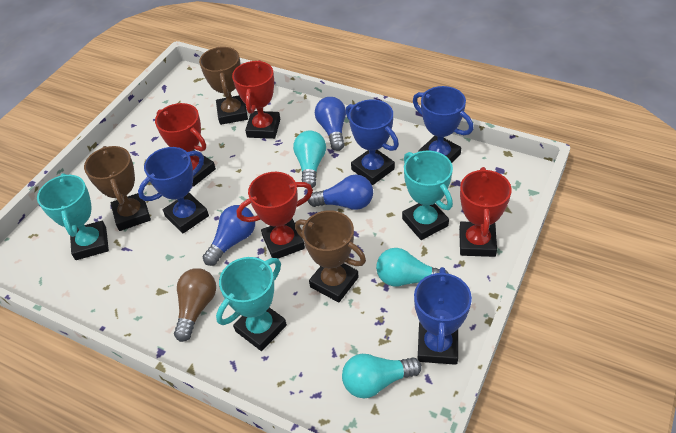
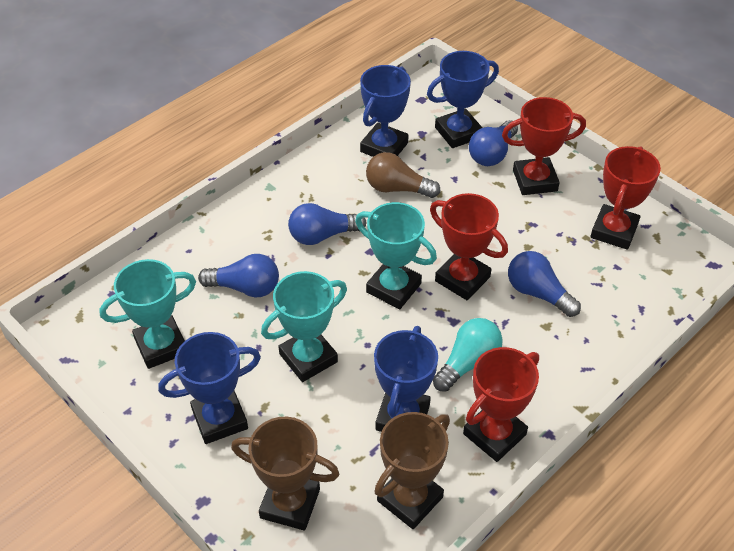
blue light bulb: 3 -> 4
brown trophy: 3 -> 2
turquoise light bulb: 3 -> 1

